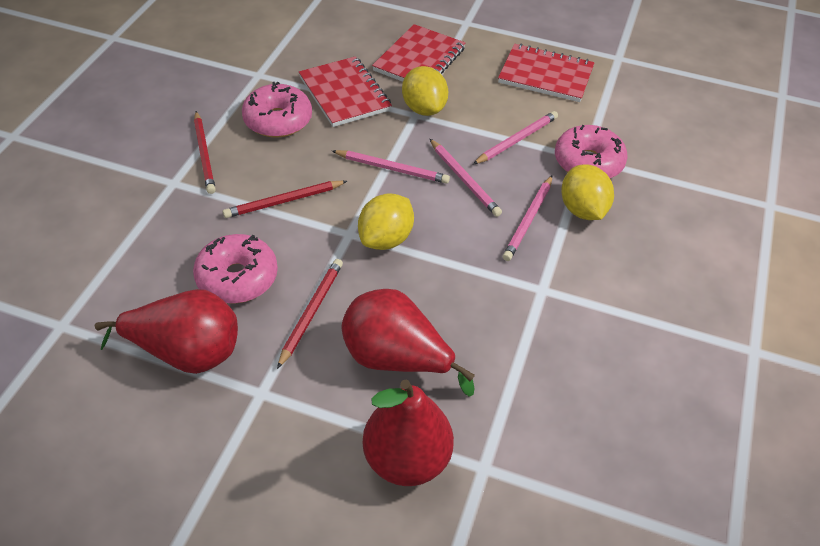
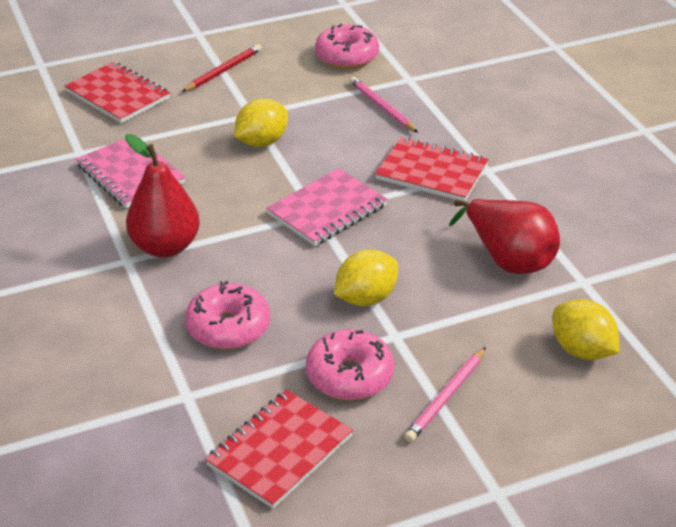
pink notebook: 0 -> 2
pink pencil: 4 -> 2
red pear: 3 -> 2
red pencil: 3 -> 1

